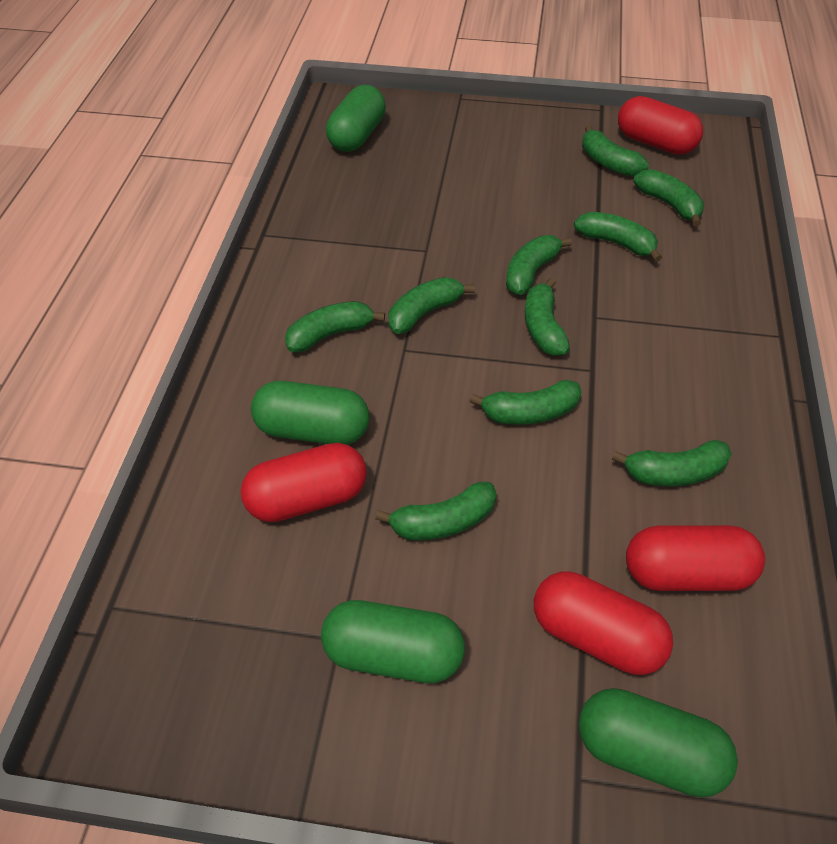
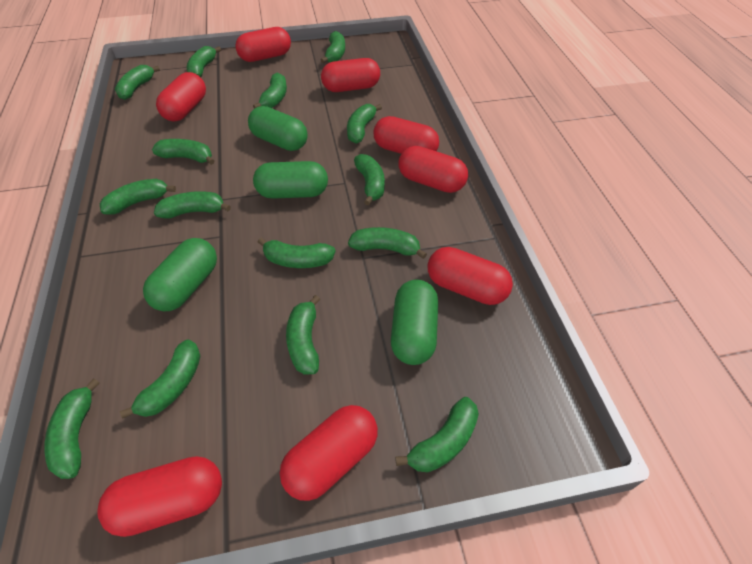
green banana: 10 -> 15
red capsule: 4 -> 8

